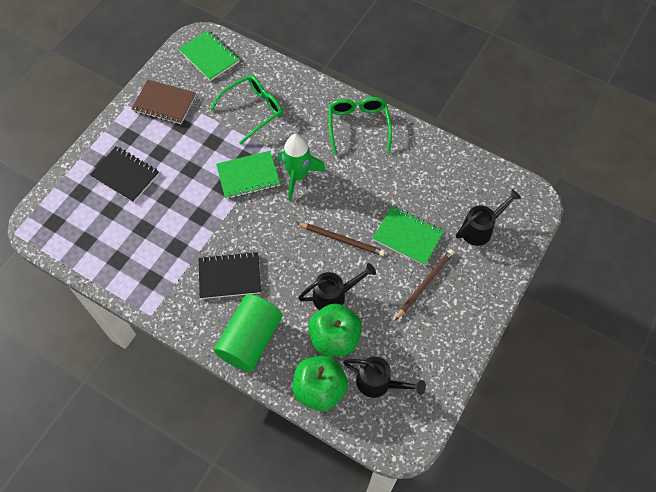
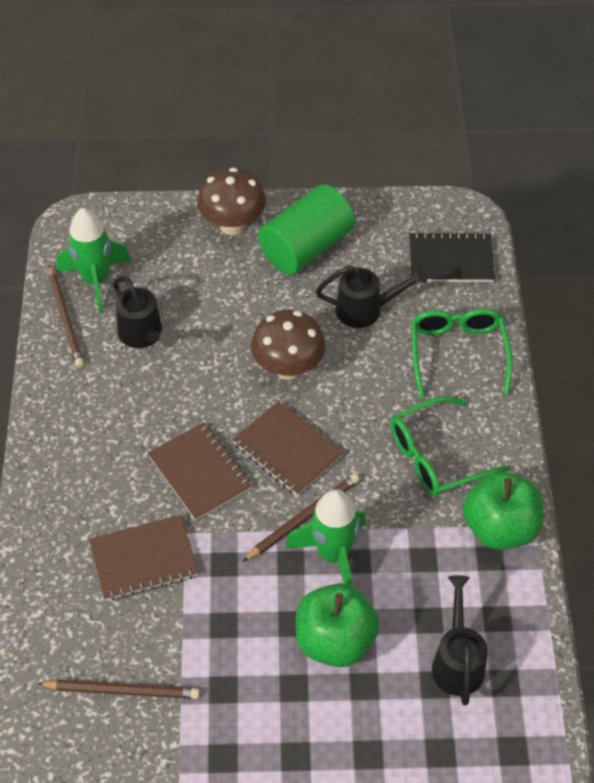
black notebook: 2 -> 1
brown mushroom: 0 -> 2
brown notebook: 1 -> 3
brown pencil: 2 -> 3
green notebook: 3 -> 0
green rocket: 1 -> 2

